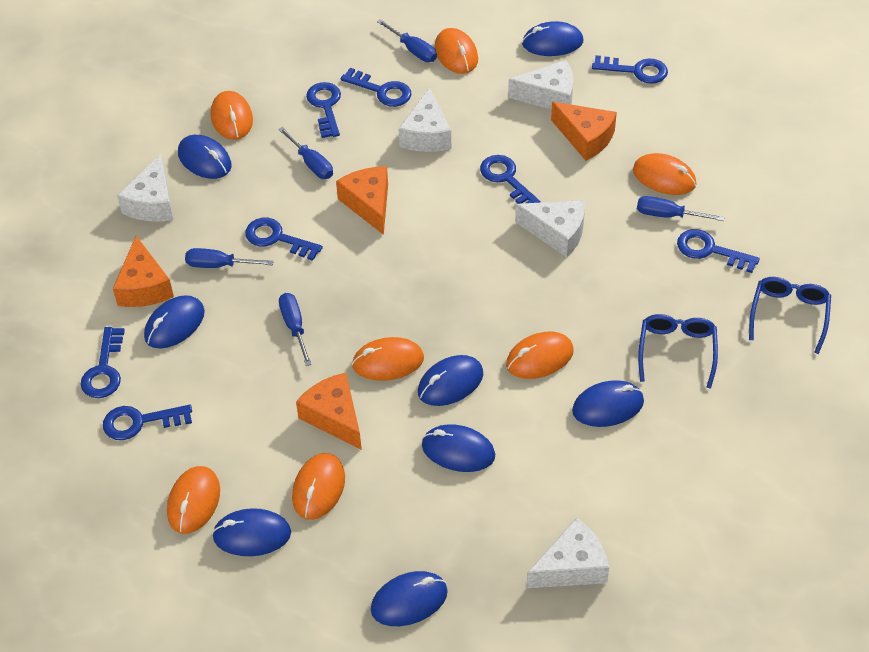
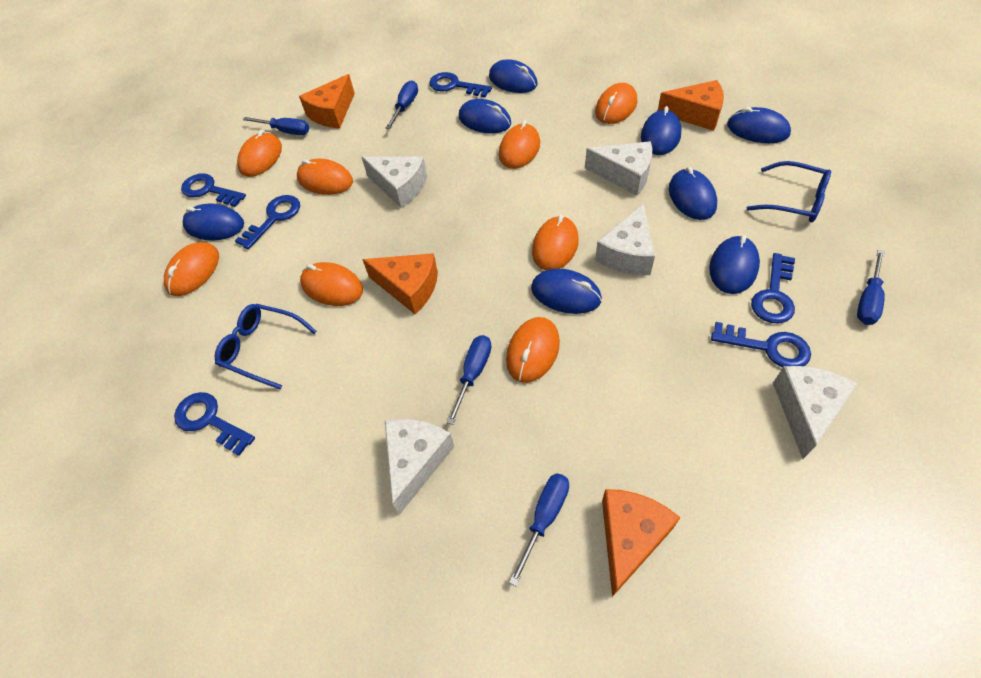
blue key: 8 -> 6
orange mouse: 7 -> 8

